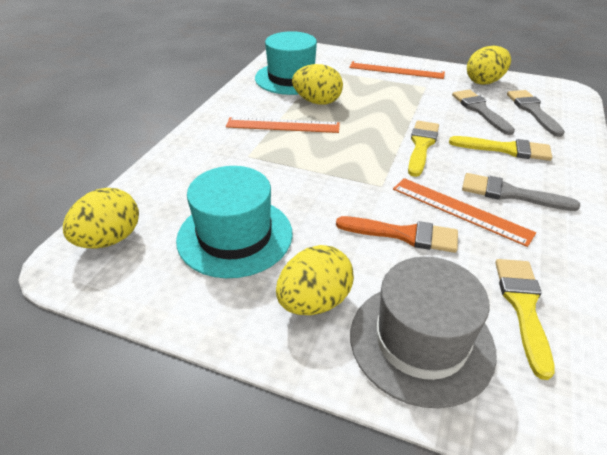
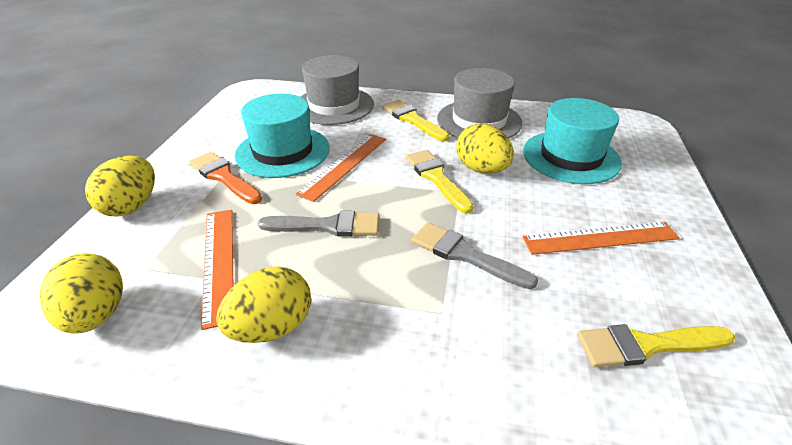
grey brush: 3 -> 2
grey hat: 1 -> 2

